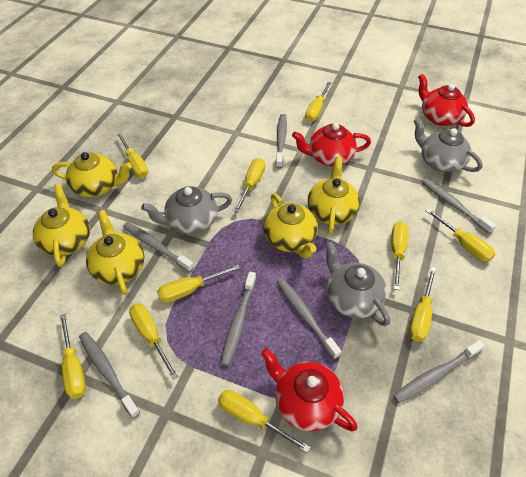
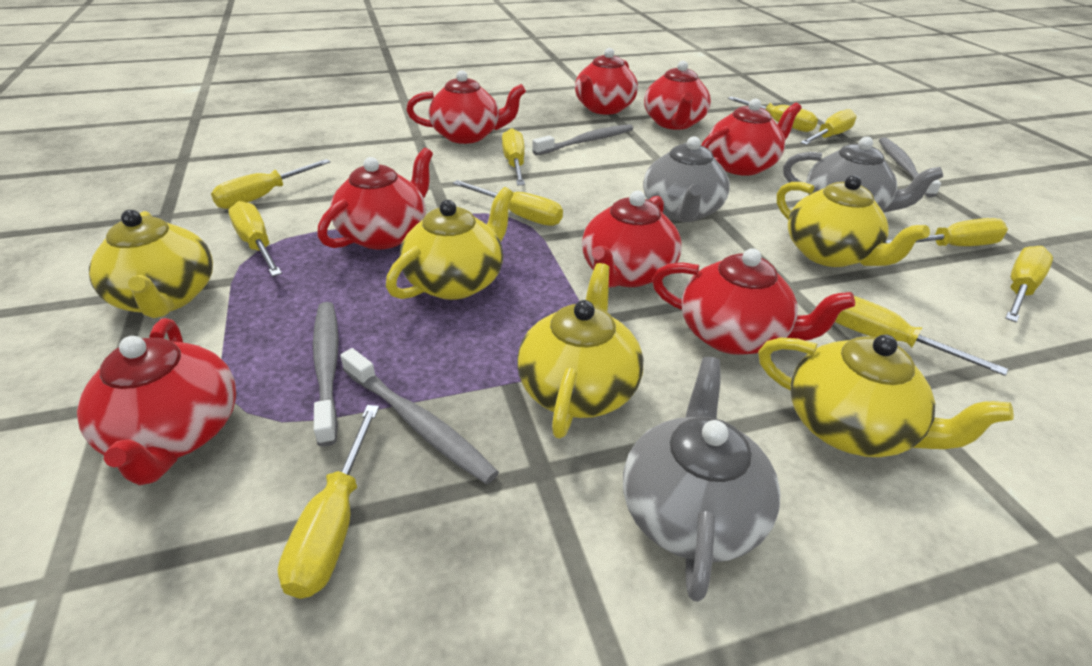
grey toothbrush: 7 -> 4
red teapot: 3 -> 8

